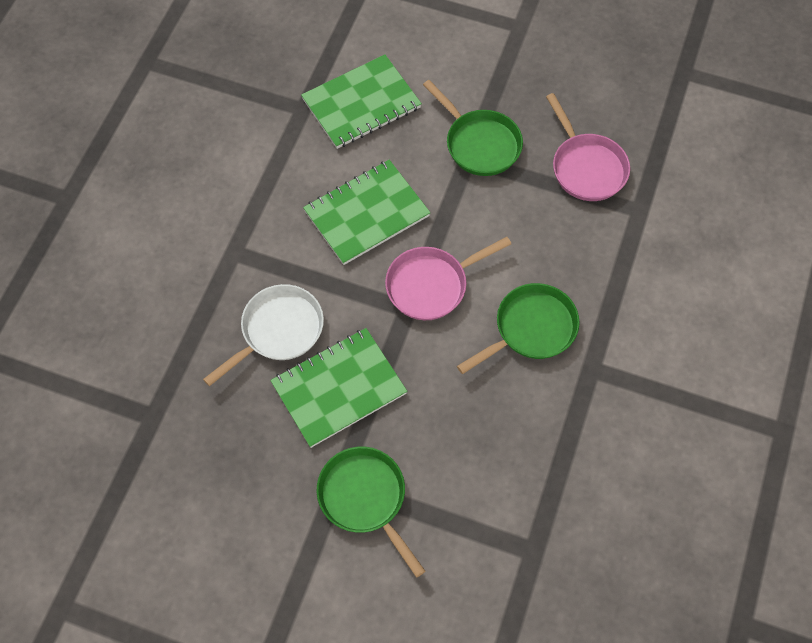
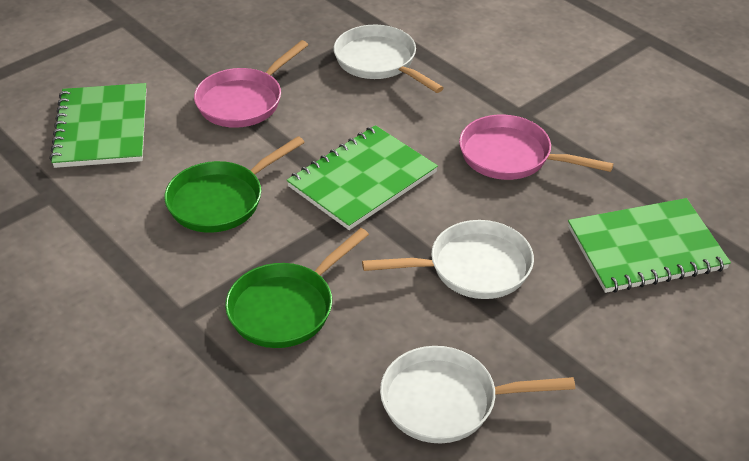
green pan: 3 -> 2
white pan: 1 -> 3

